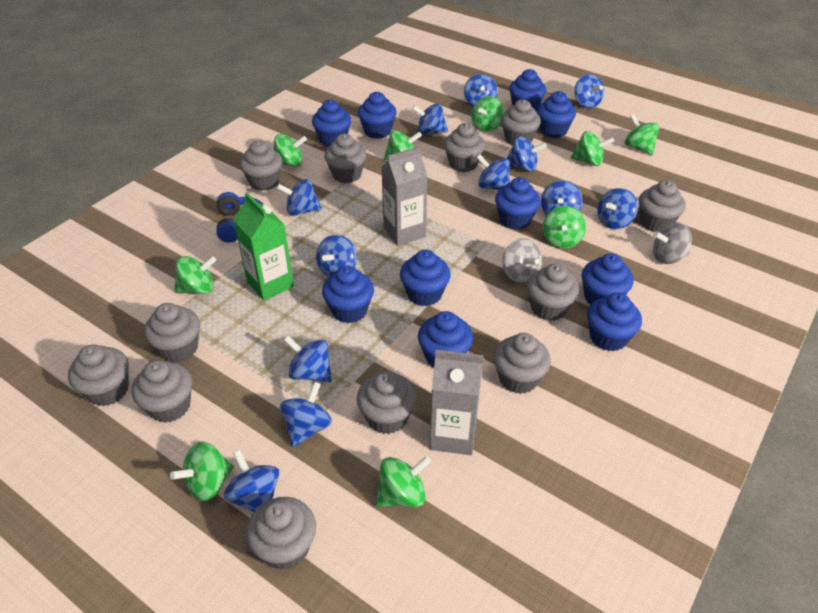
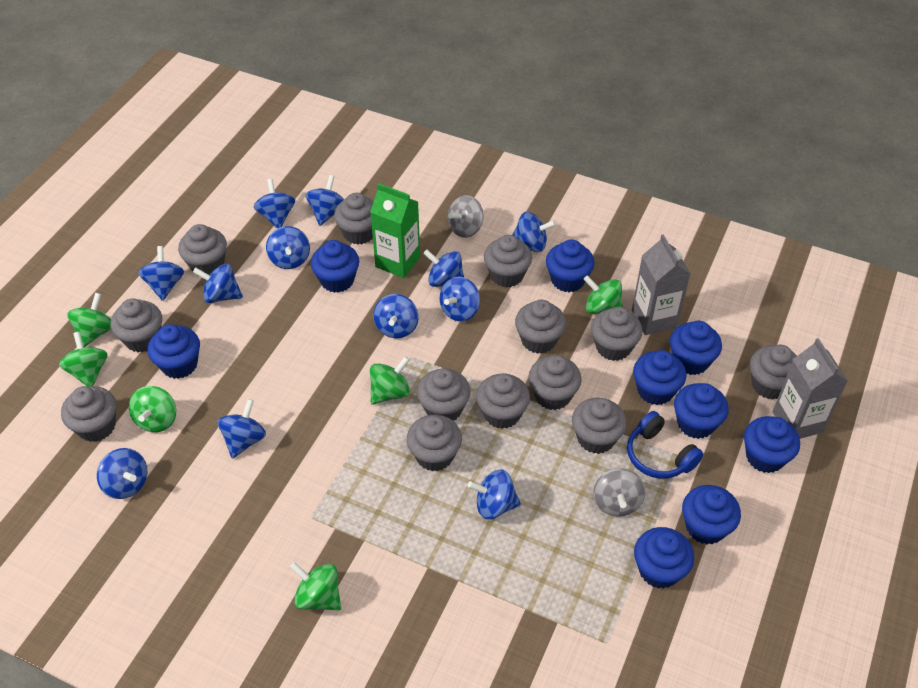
blue cupcake: 10 -> 9
green spinning top: 9 -> 6
grey cupcake: 12 -> 13

